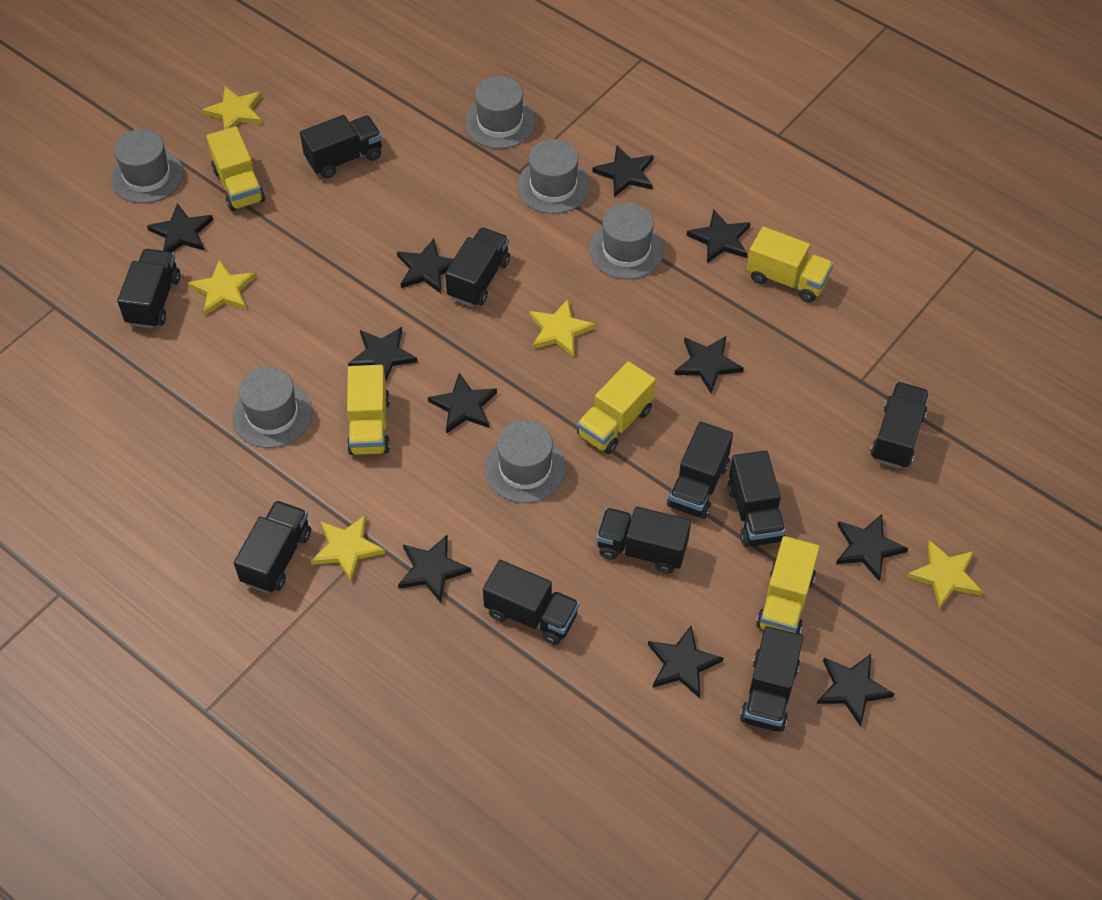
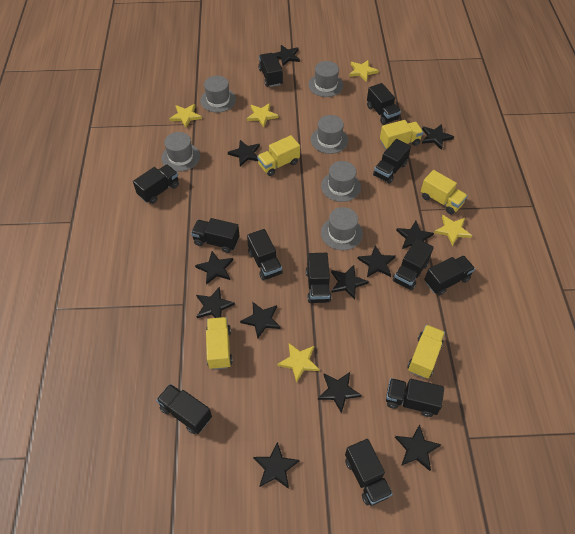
black star: 11 -> 12
black truck: 10 -> 12

